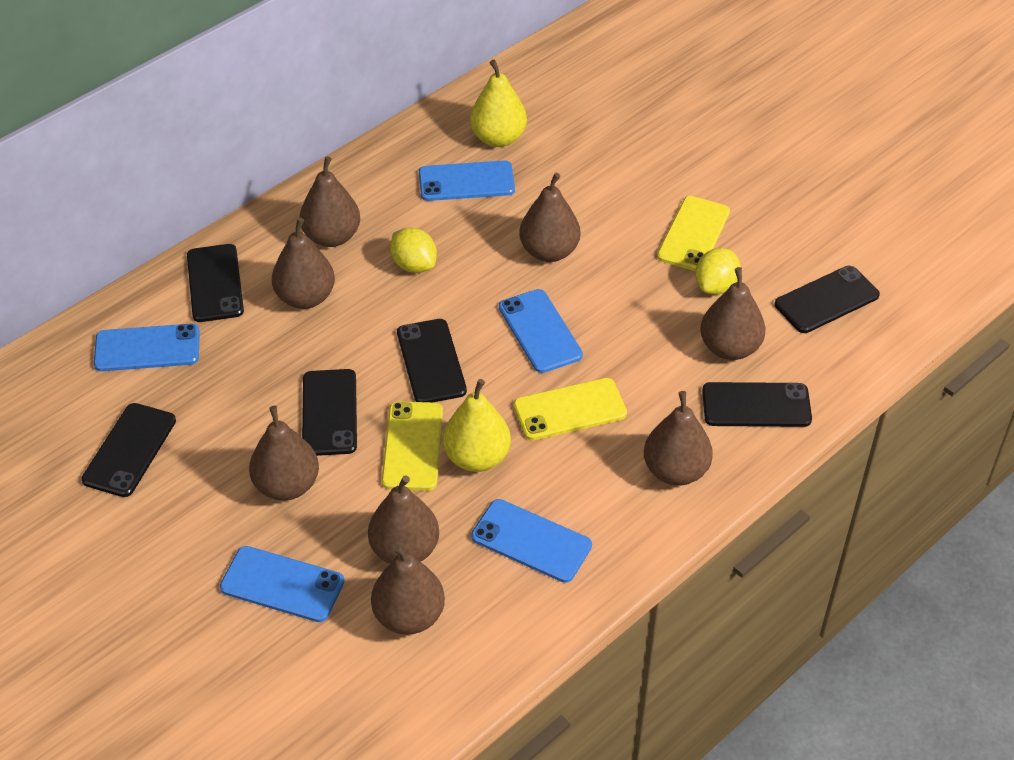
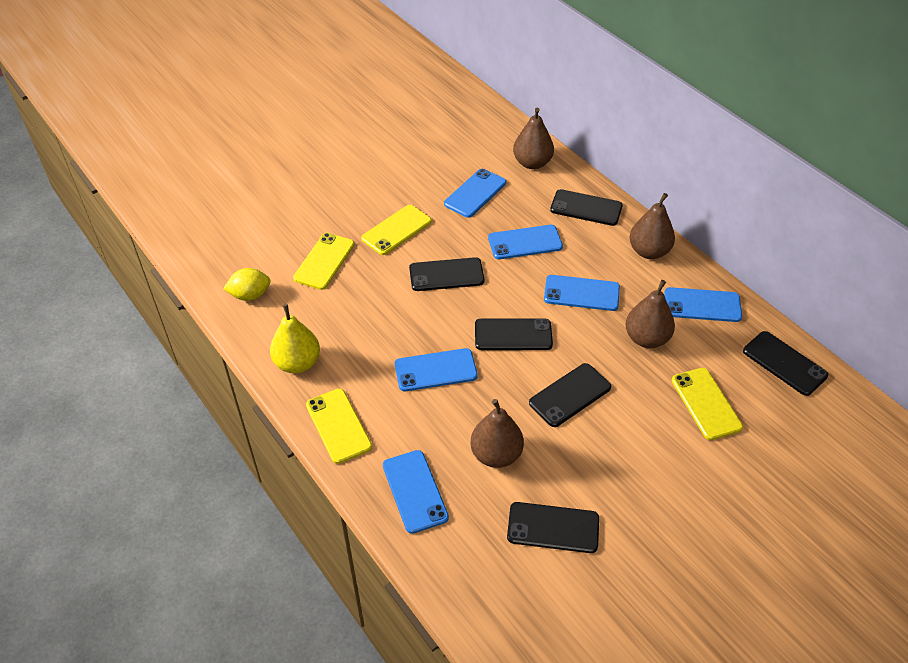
blue phone: 5 -> 6
brown pear: 8 -> 4
yellow lemon: 2 -> 1
yellow pear: 2 -> 1
yellow phone: 3 -> 4

